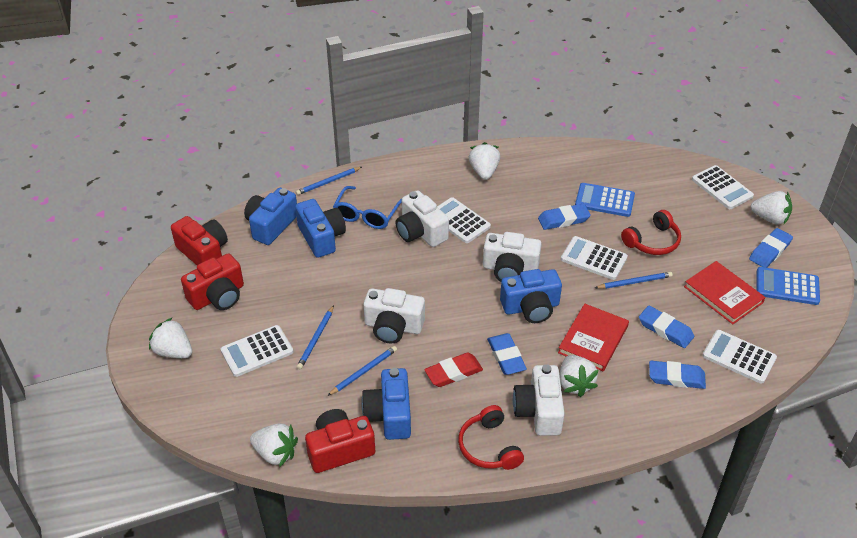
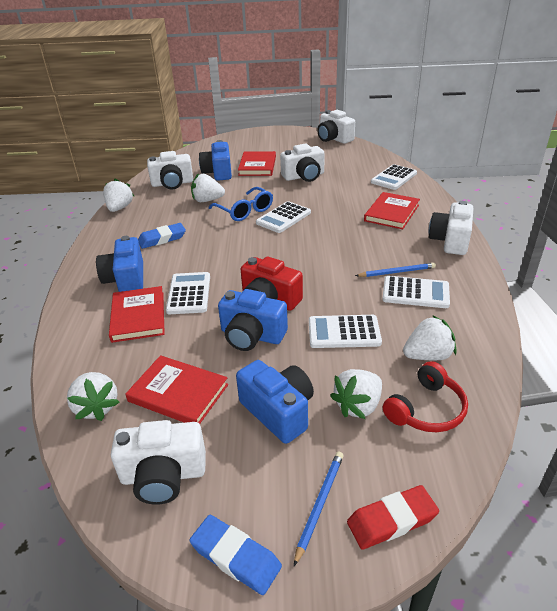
blue calculator: 2 -> 0
blue eraser: 5 -> 2
blue pencil: 4 -> 2
red book: 2 -> 4
red camera: 3 -> 1
red headphones: 2 -> 1
white camera: 4 -> 5

